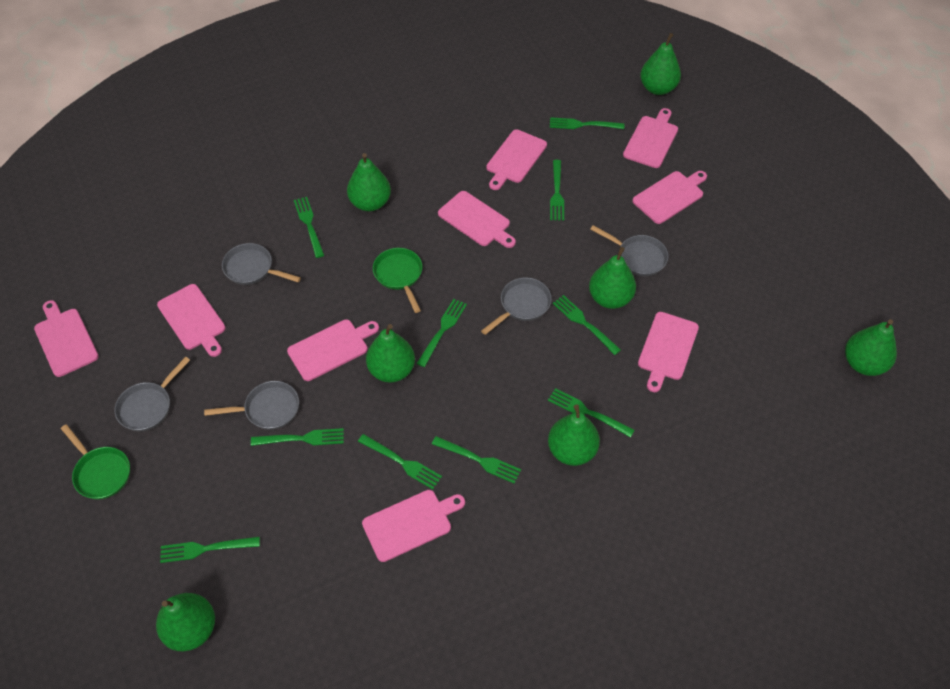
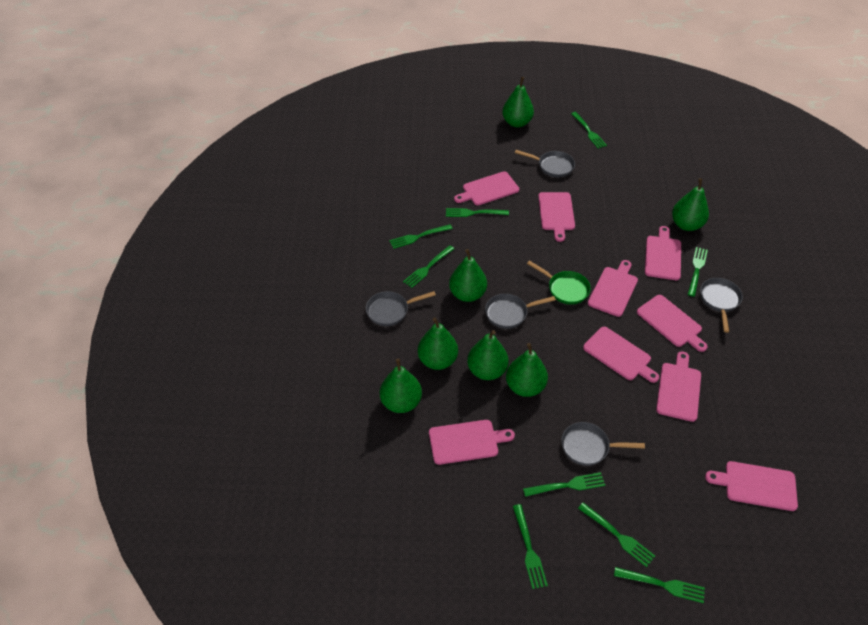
green fork: 10 -> 9
green pan: 2 -> 1

